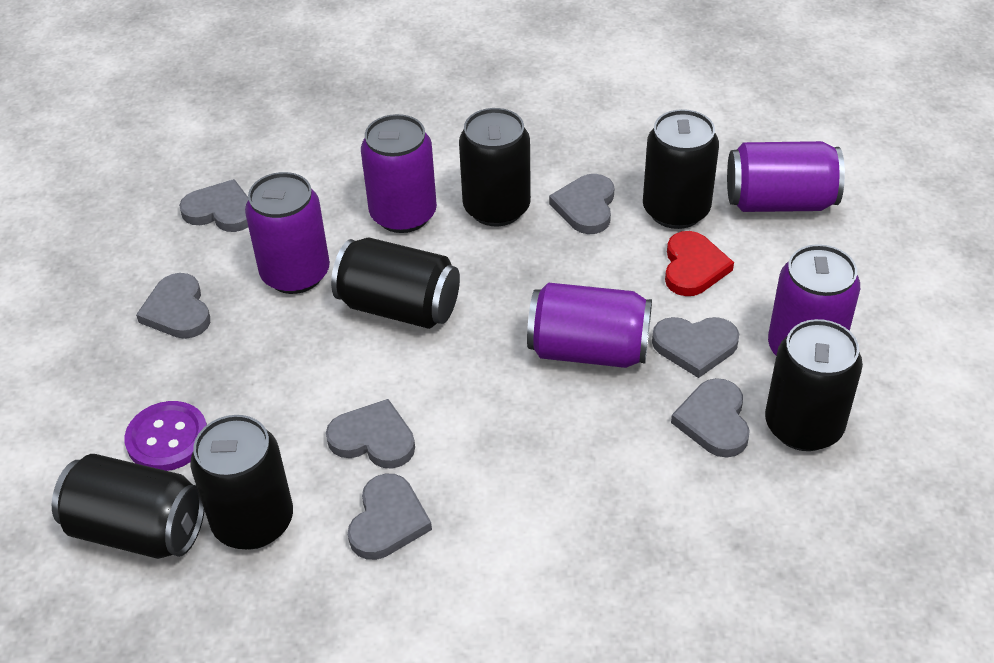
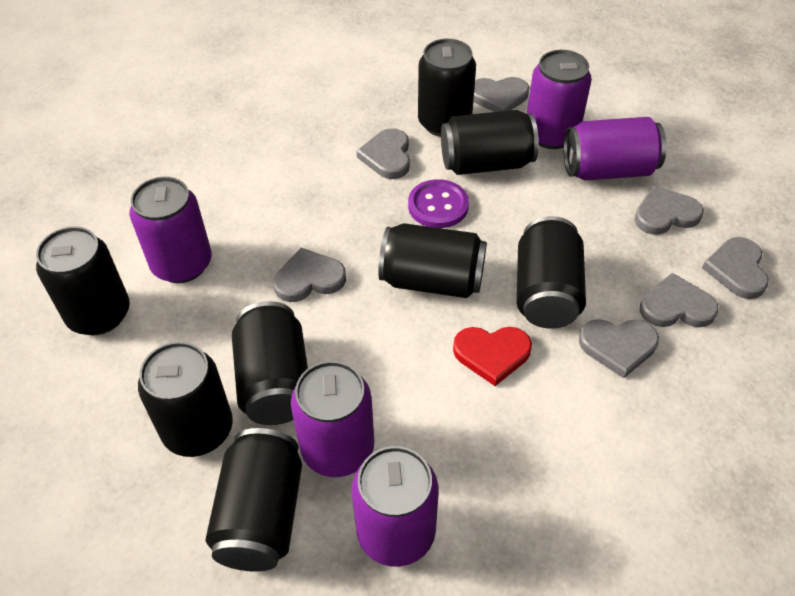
black can: 6 -> 8

